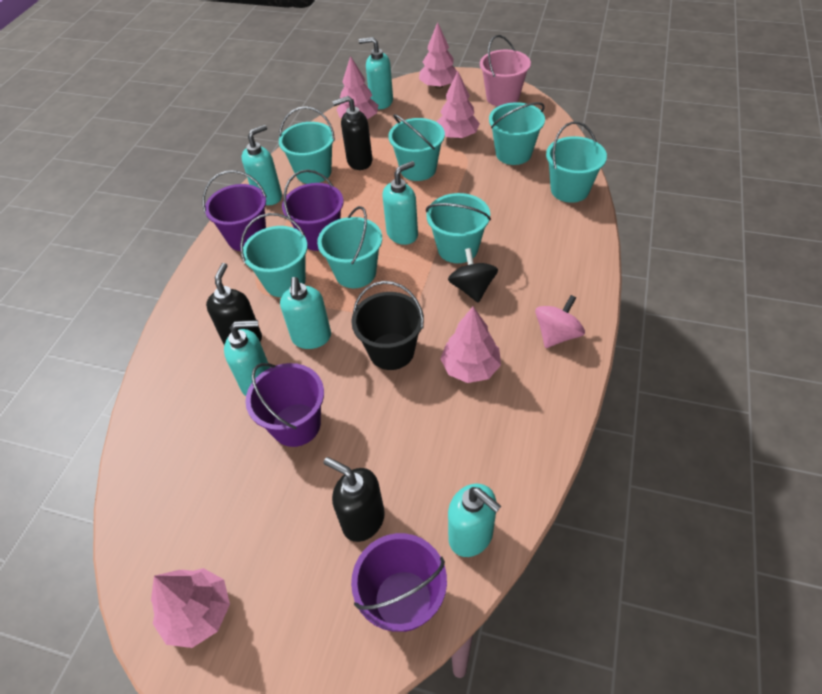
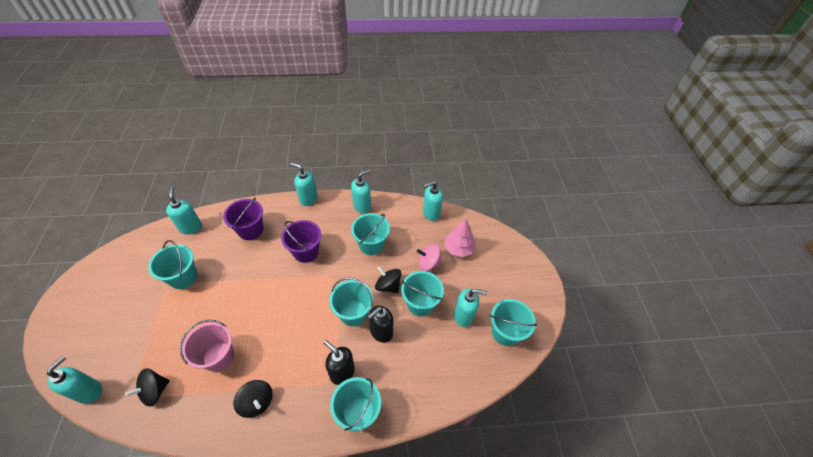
black bucket: 1 -> 0
black soap dispenser: 3 -> 2
black spinning top: 1 -> 3
pink tree: 5 -> 1
purple bucket: 4 -> 2
turquoise bucket: 7 -> 6

